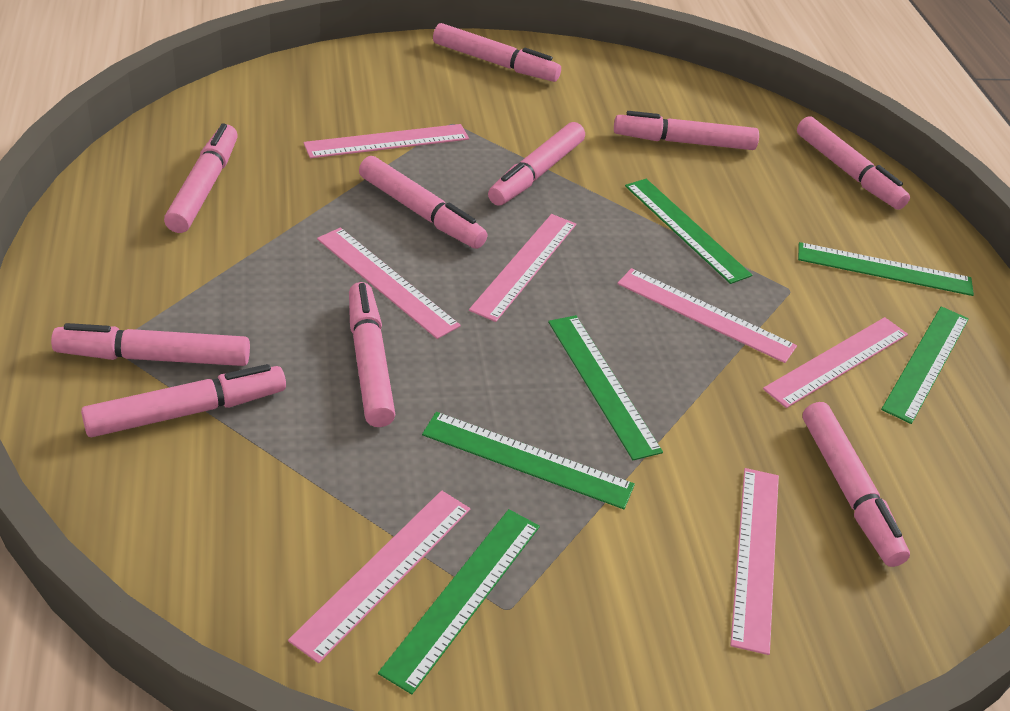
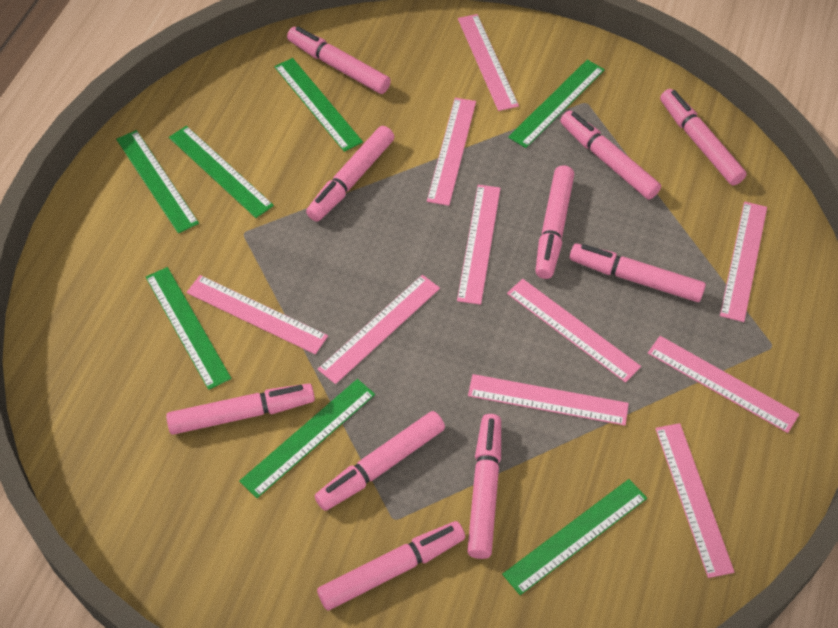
green ruler: 6 -> 7
pink ruler: 7 -> 10

